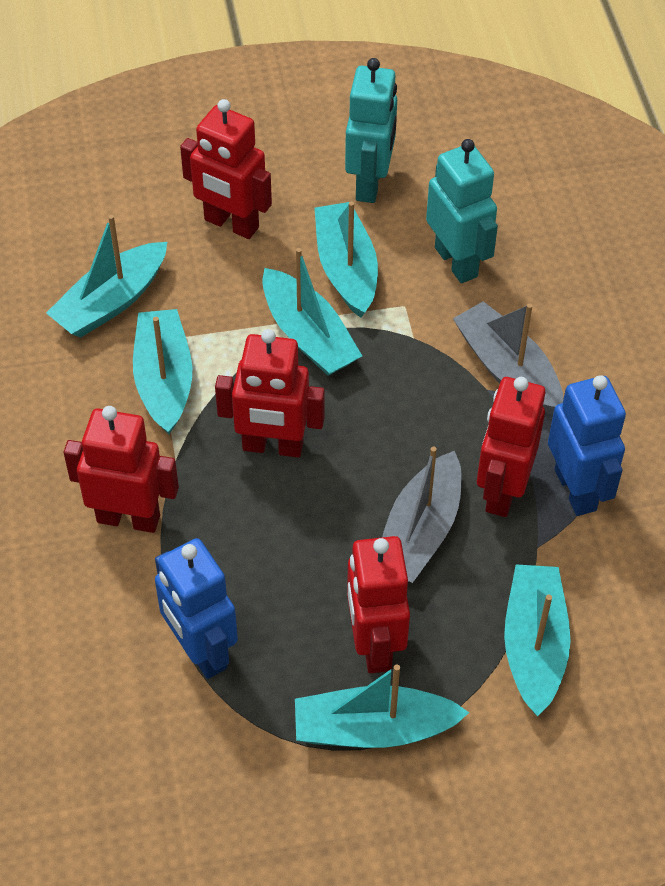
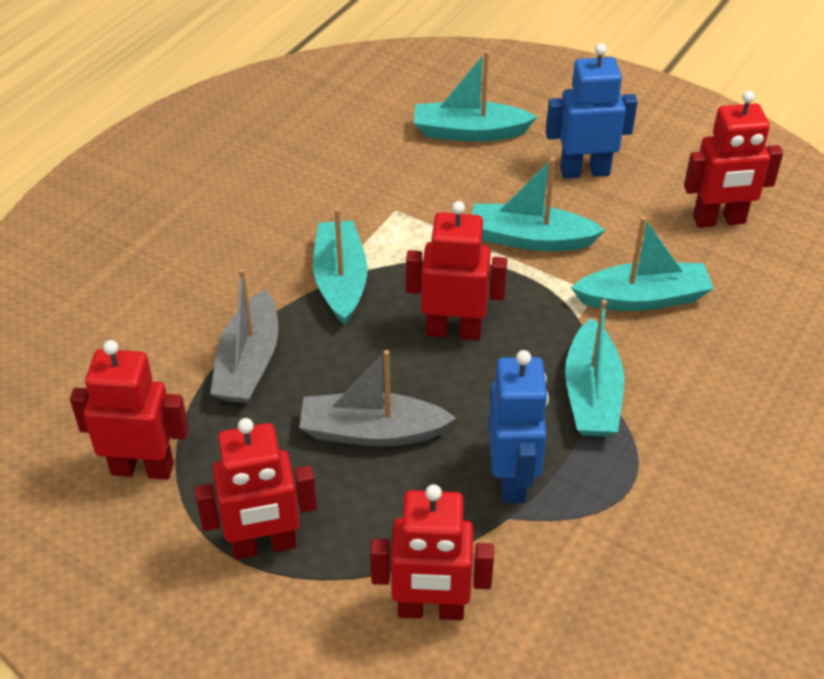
turquoise boat: 6 -> 5
turquoise robot: 2 -> 0

